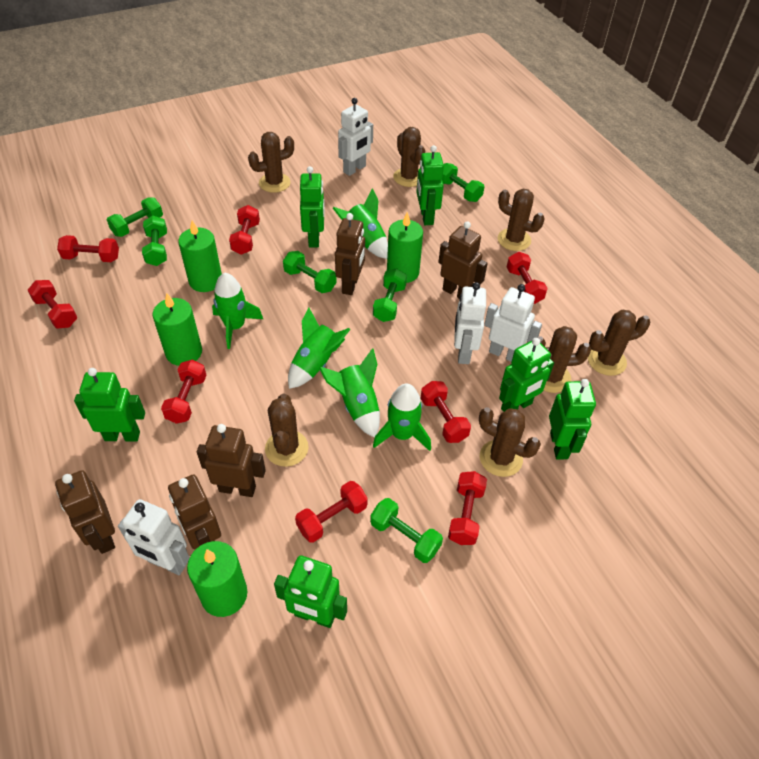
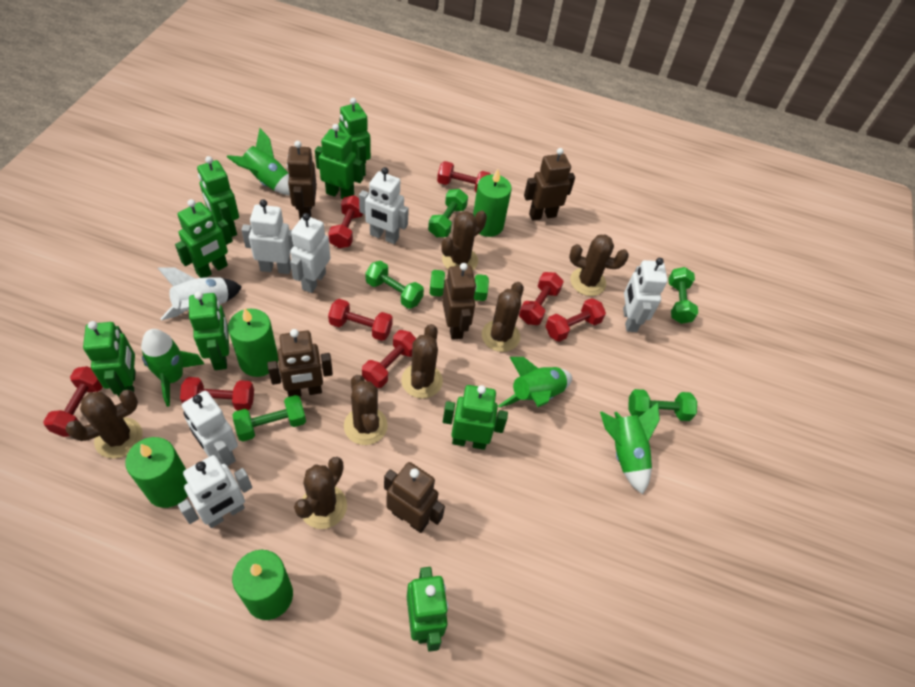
green robot: 6 -> 8
green rocket: 5 -> 4
white robot: 4 -> 6
white rocket: 0 -> 1

